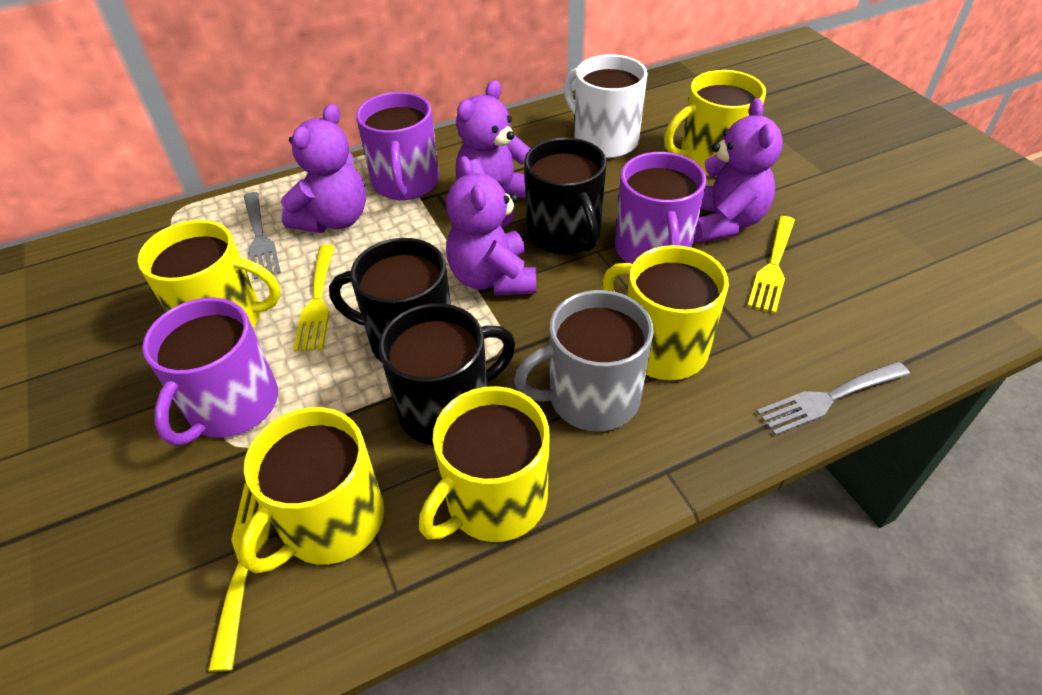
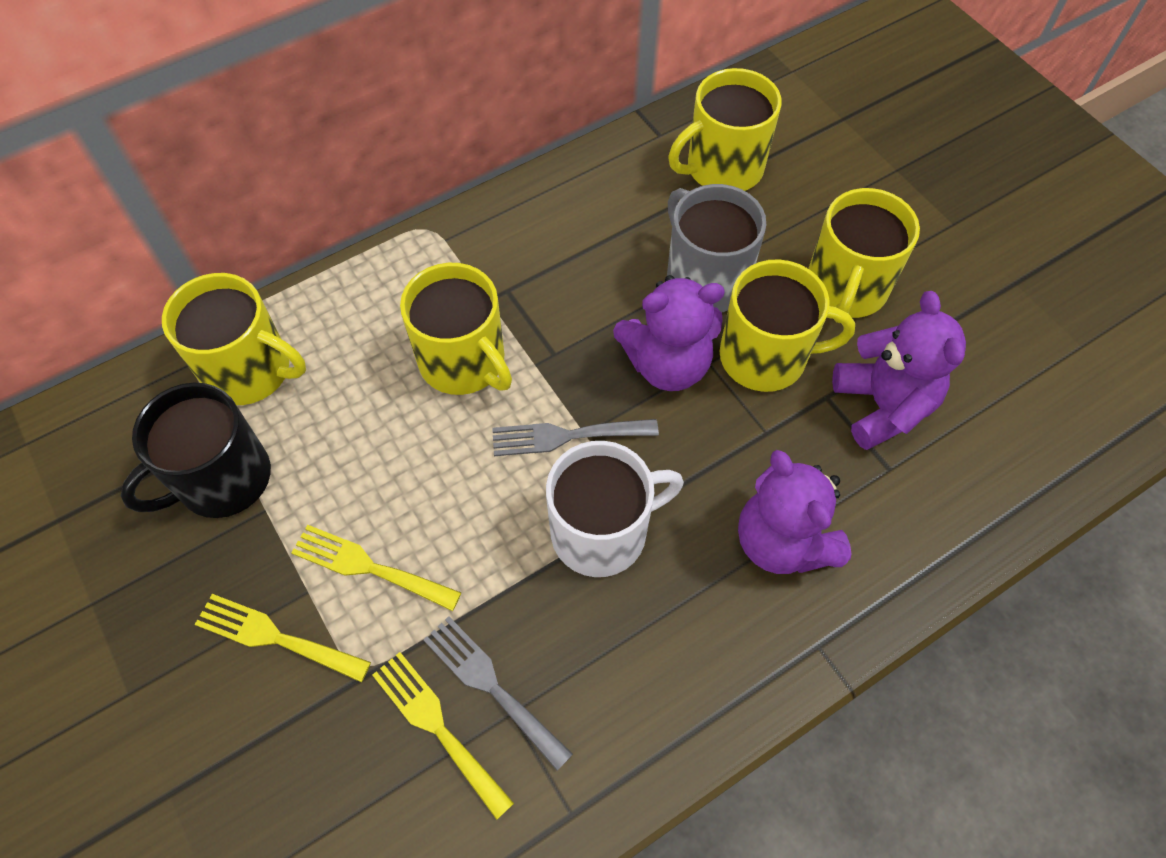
black mug: 3 -> 1
purple mug: 3 -> 0
purple teddy bear: 4 -> 3

